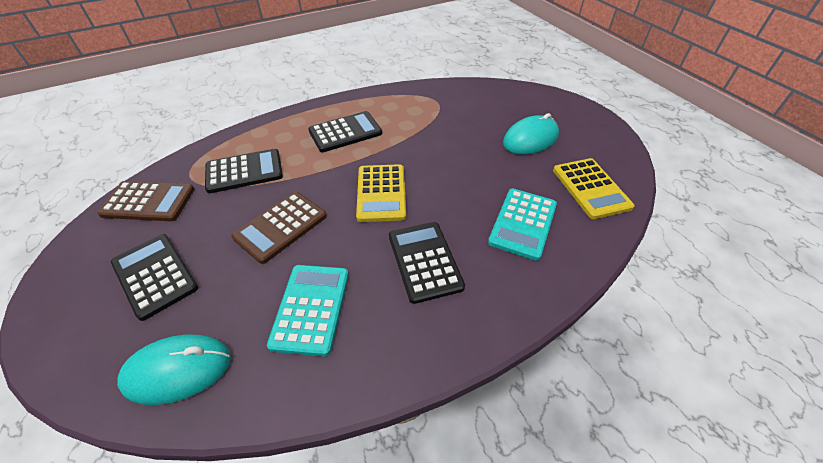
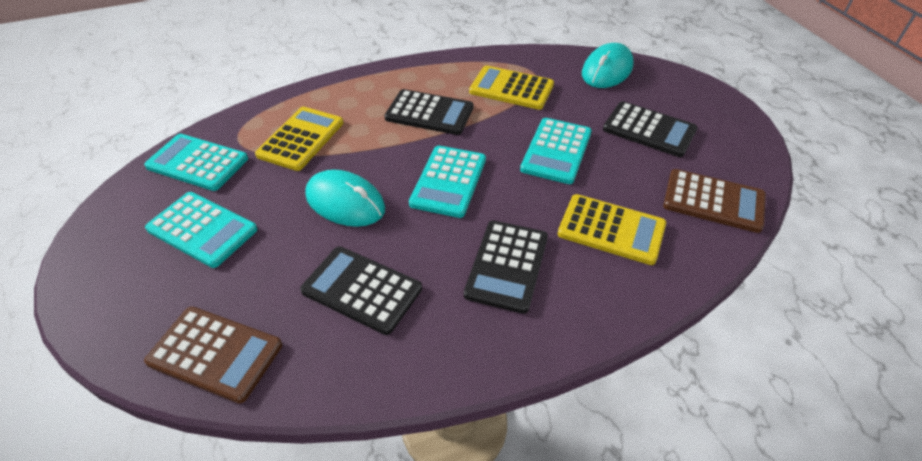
turquoise calculator: 2 -> 4
yellow calculator: 2 -> 3

